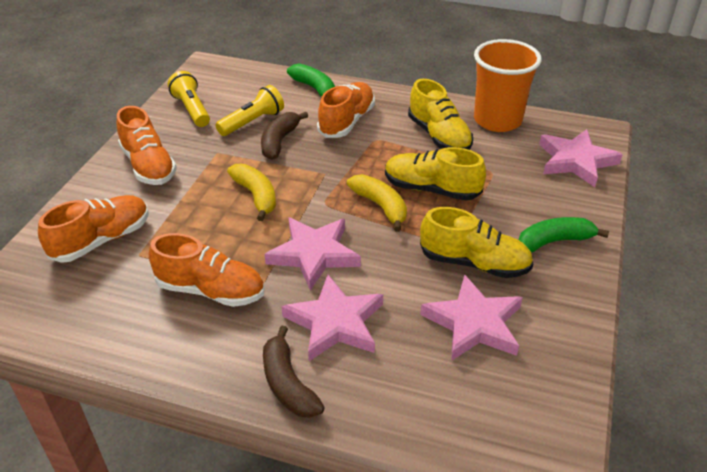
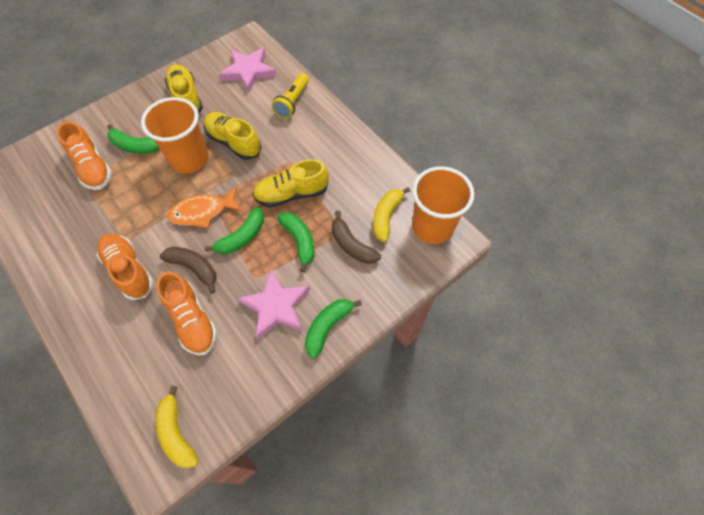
green banana: 2 -> 4
orange cup: 1 -> 2
orange fish: 0 -> 1
orange shoe: 4 -> 3
pink star: 4 -> 2
yellow flashlight: 2 -> 1

